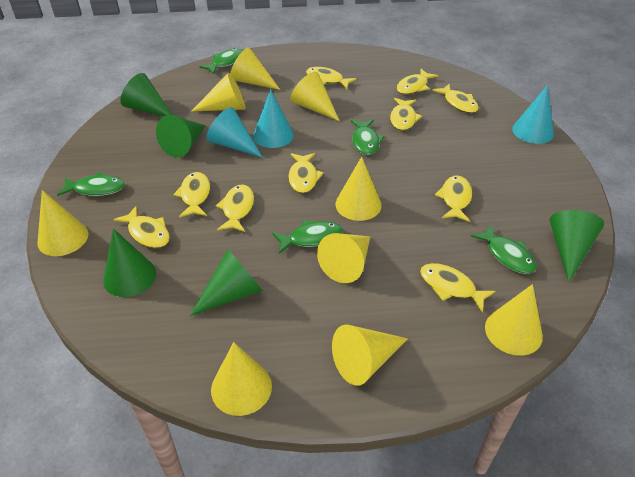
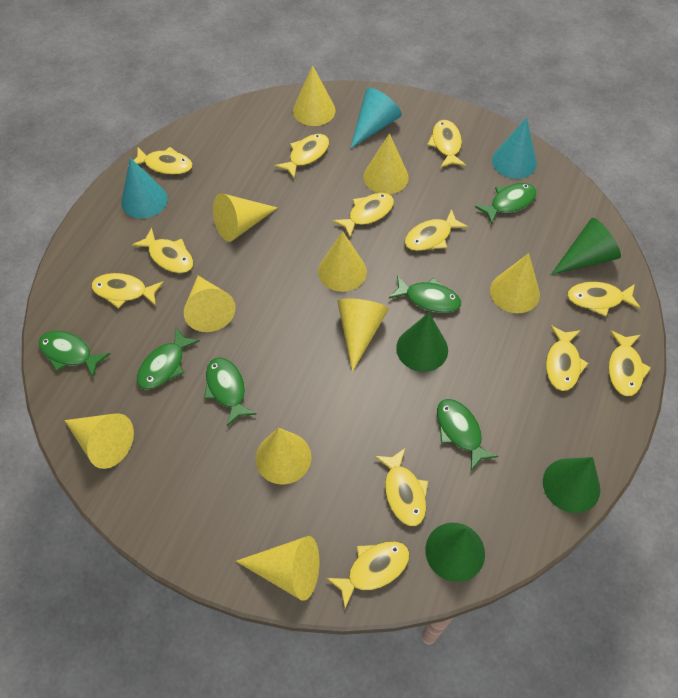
green cone: 5 -> 4
green fish: 5 -> 6
yellow cone: 9 -> 10
yellow fish: 10 -> 12

